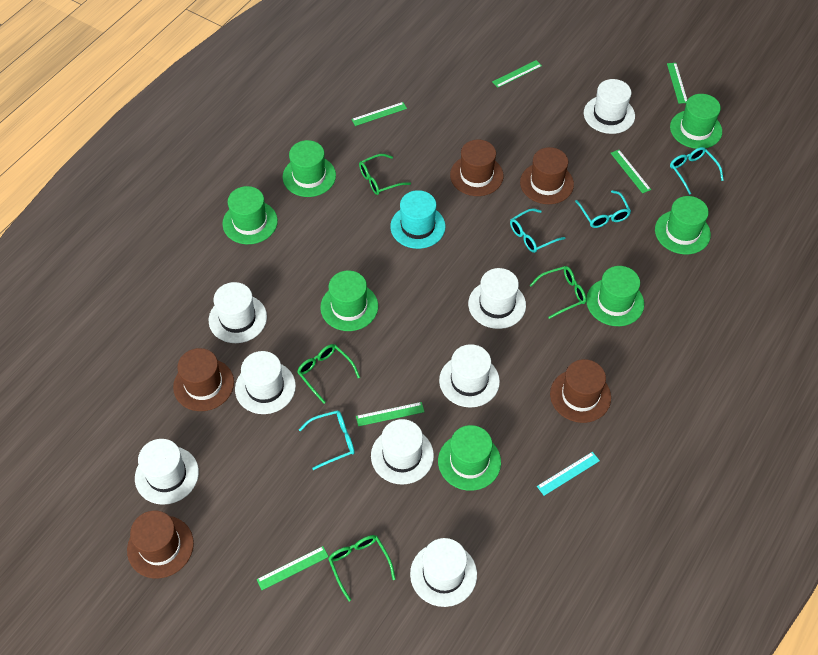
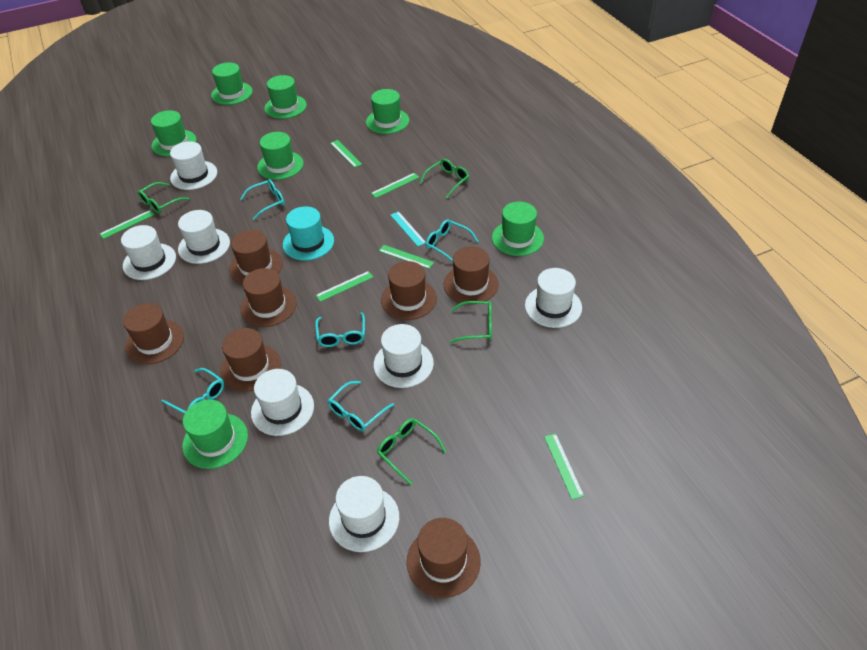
brown hat: 5 -> 7
turquoise glasses: 4 -> 5
white hat: 8 -> 7

